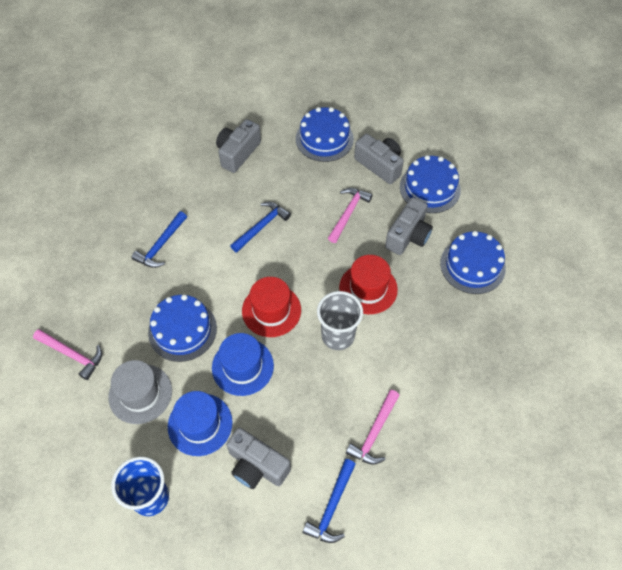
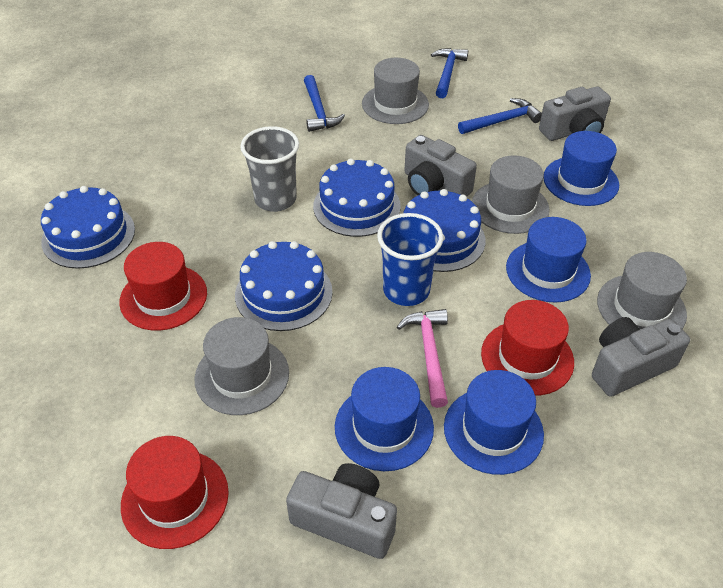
blue hat: 2 -> 4
grey hat: 1 -> 4
pink hammer: 3 -> 1
red hat: 2 -> 3

